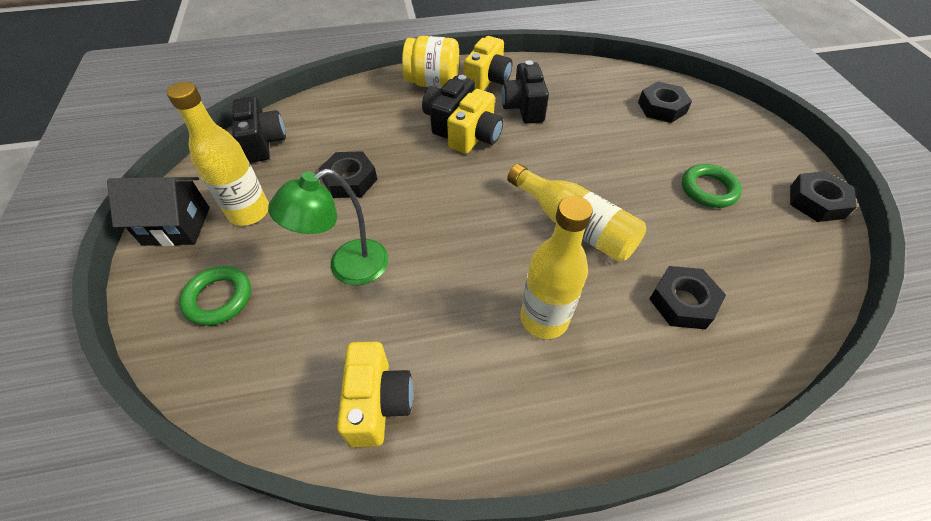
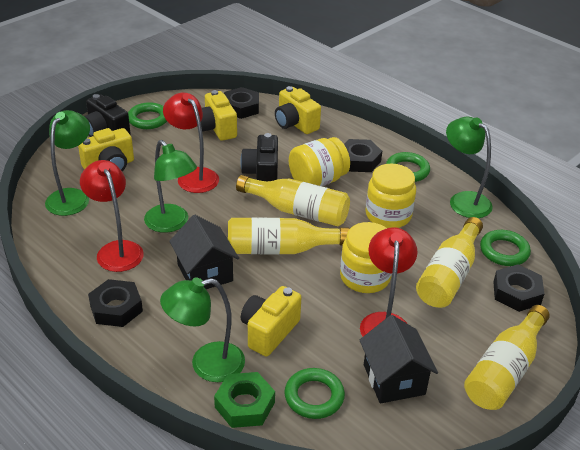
black camera: 3 -> 2
black house: 1 -> 2
green lamp: 1 -> 4
green nut: 0 -> 1
green ring: 2 -> 4
red lamp: 0 -> 3
yellow bottle: 3 -> 4
yellow camera: 3 -> 4
yellow jar: 1 -> 3

